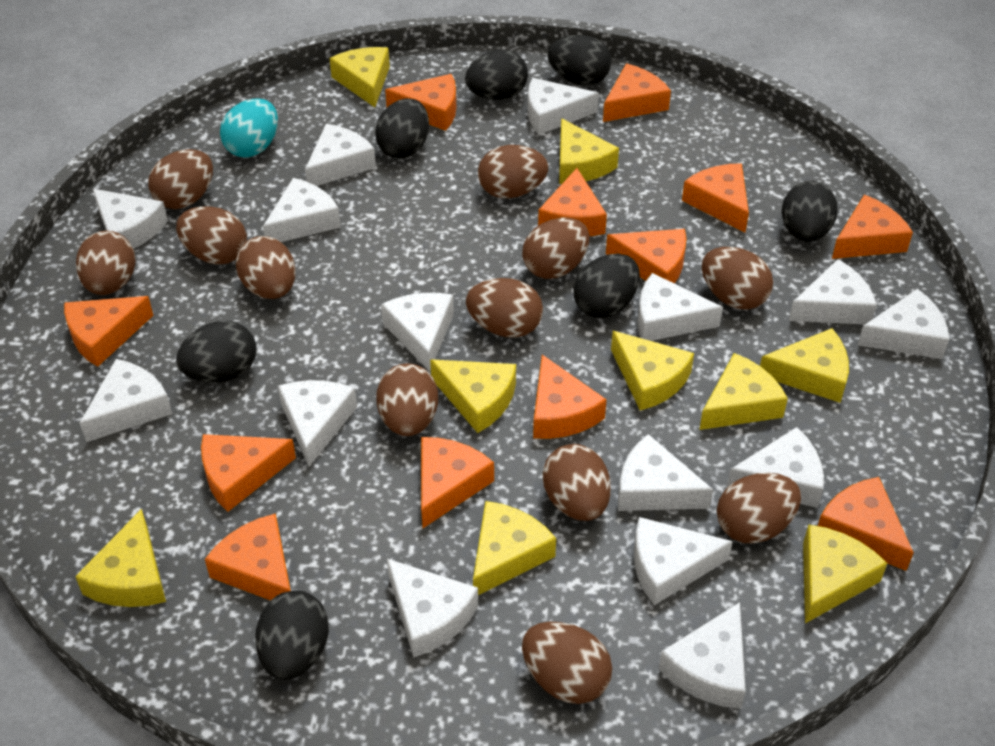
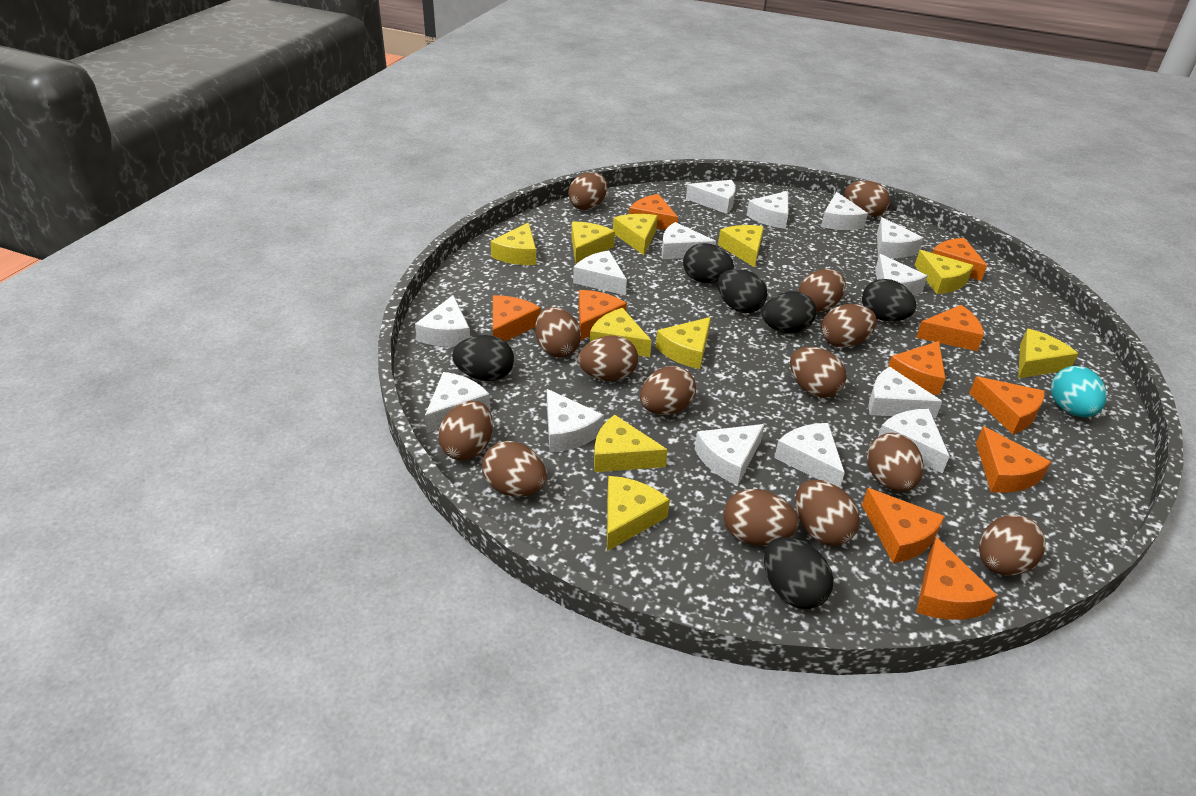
black egg: 7 -> 6
brown egg: 12 -> 14
orange cheese: 12 -> 10
white cheese: 15 -> 14
yellow cheese: 9 -> 10

